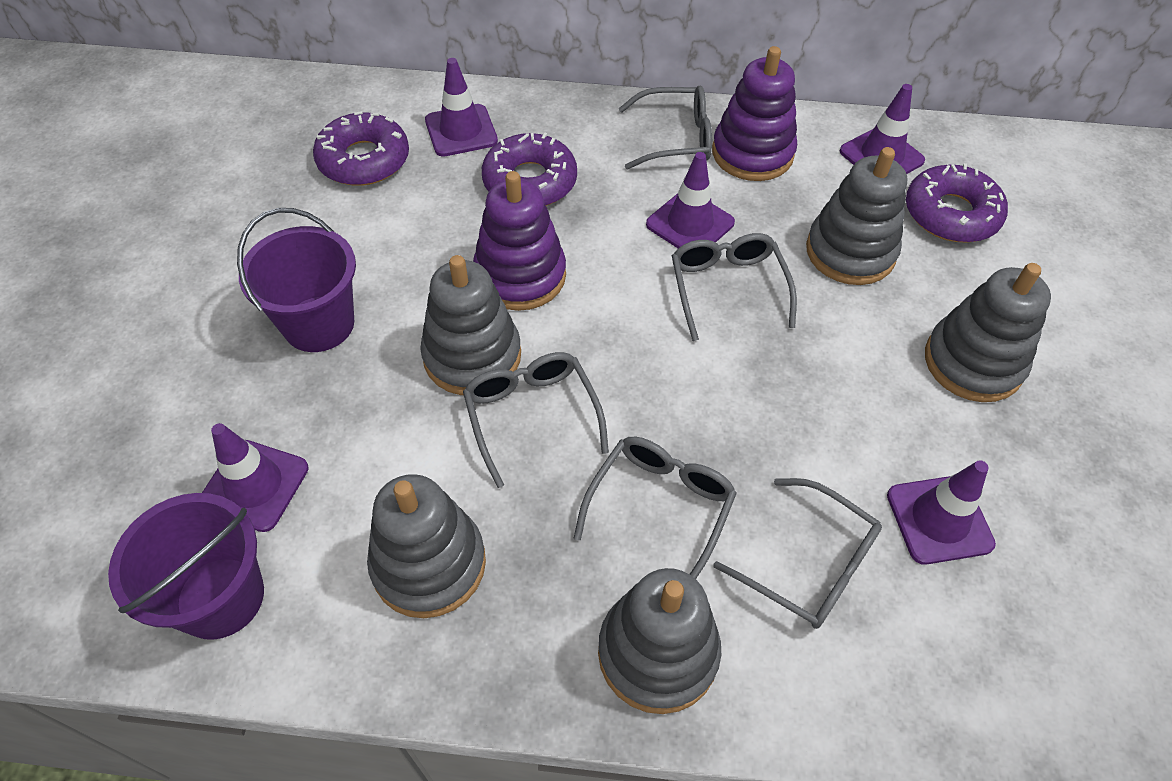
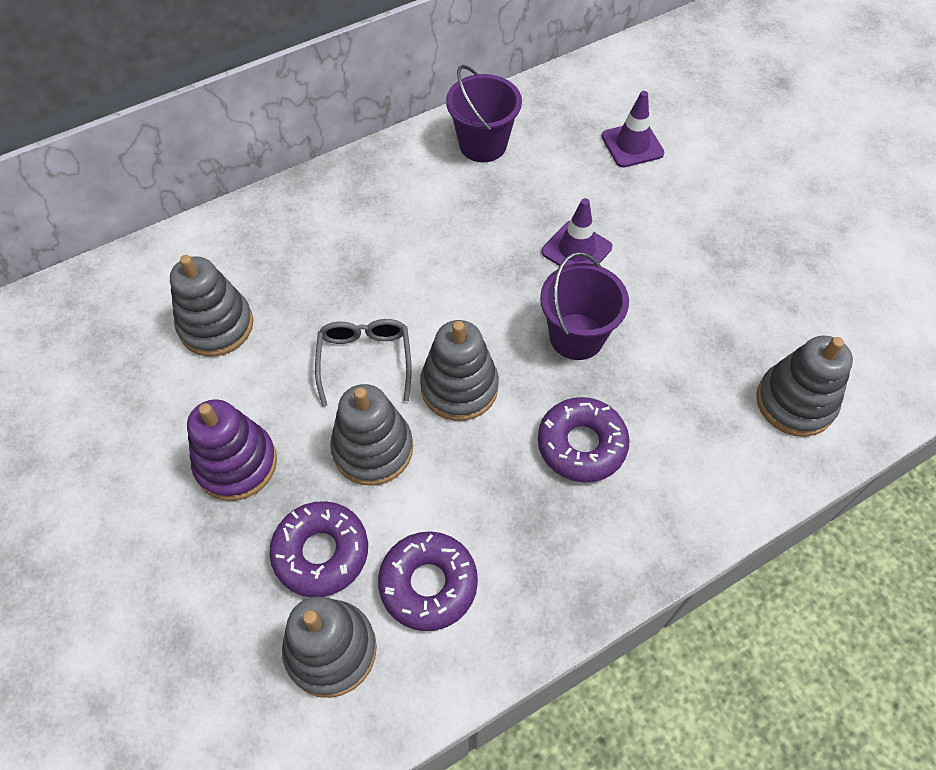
grey glasses: 5 -> 1
purple stacking toy: 2 -> 1
purple traffic cone: 5 -> 2

